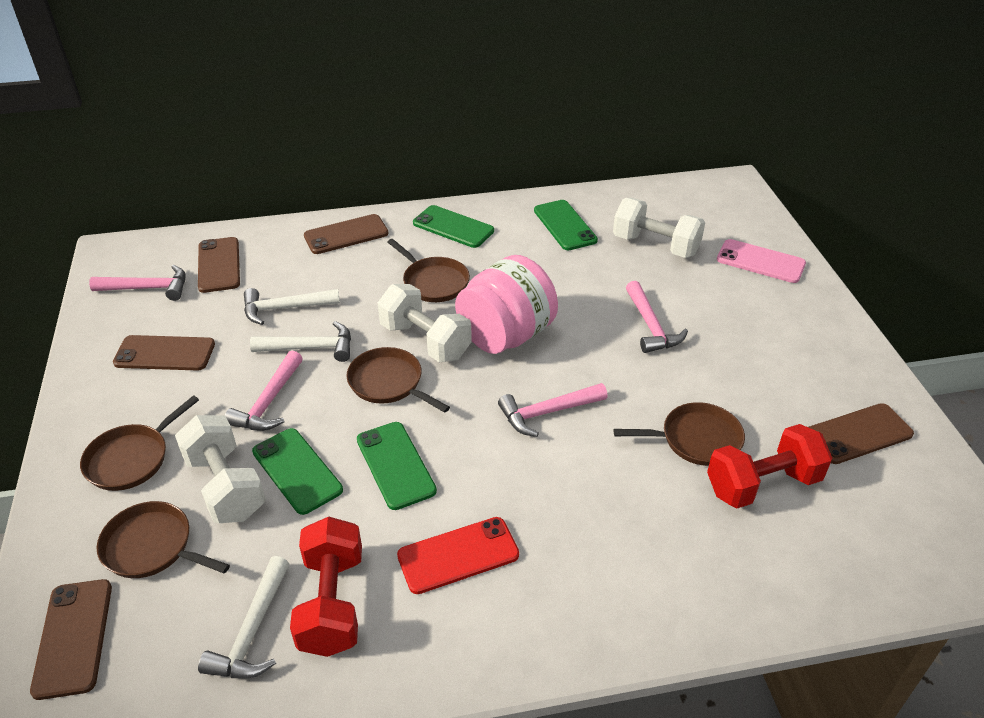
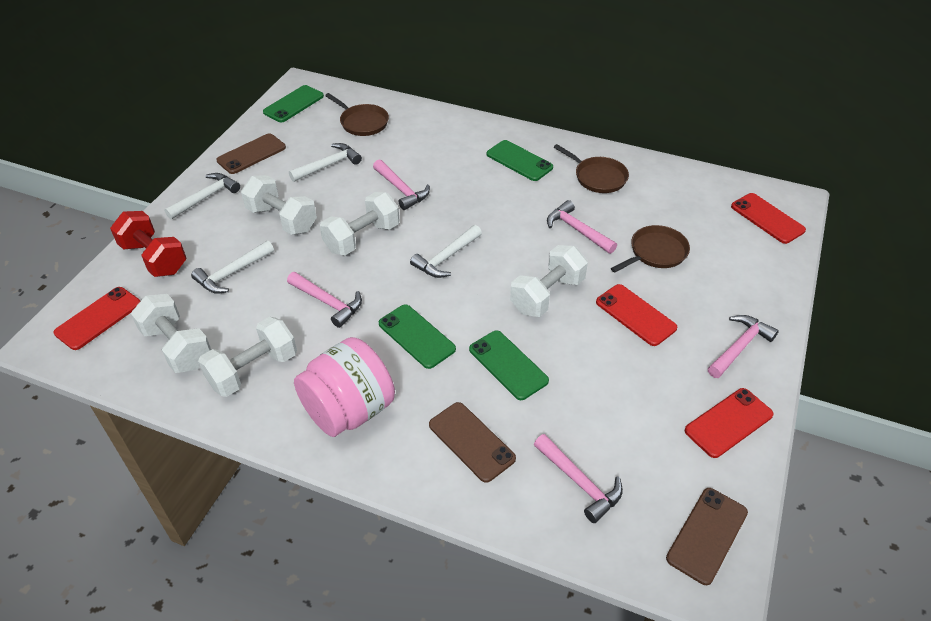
brown pan: 5 -> 3
brown phone: 5 -> 3
pink hammer: 4 -> 5
pink phone: 1 -> 0
red dumbbell: 2 -> 1
red phone: 1 -> 4
white dumbbell: 3 -> 5
white hammer: 3 -> 4

